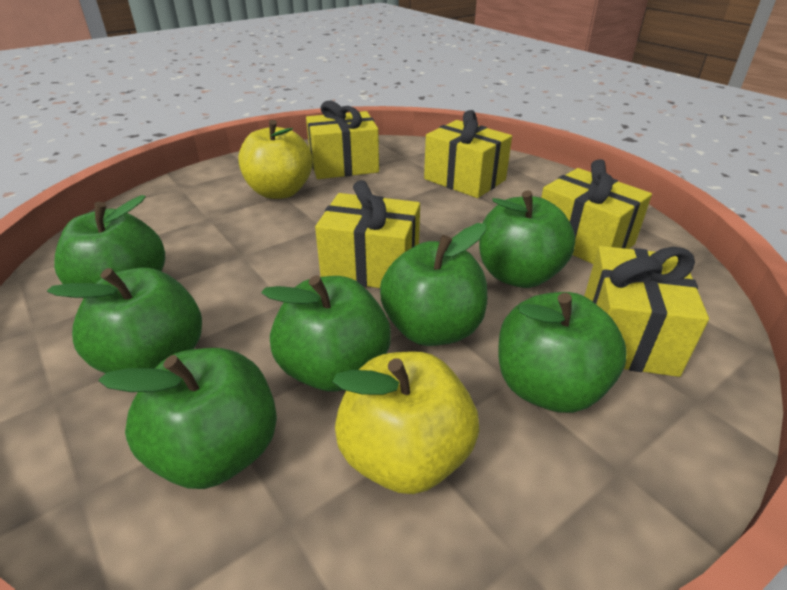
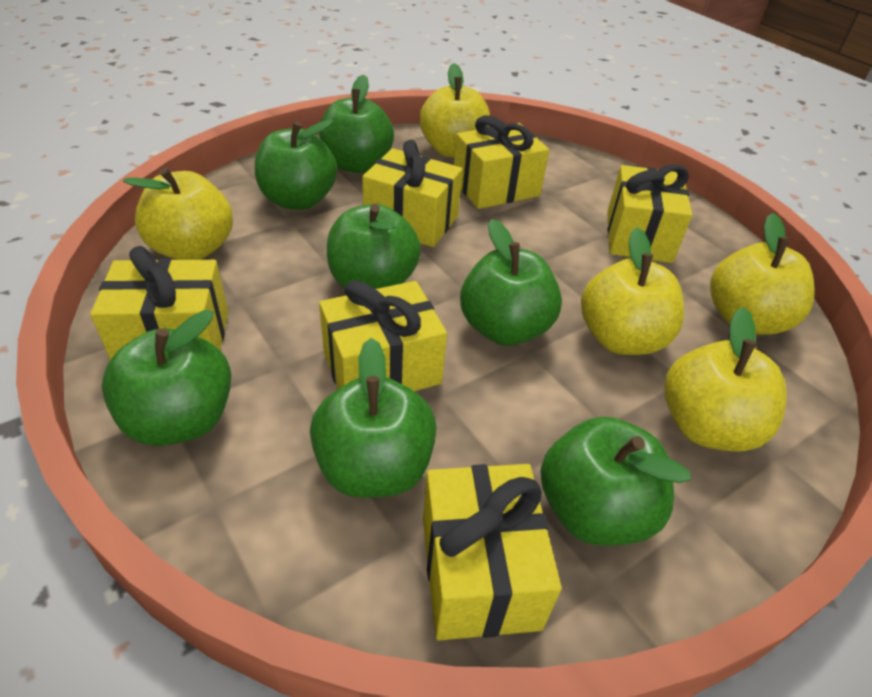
yellow apple: 2 -> 5
yellow gift: 5 -> 6

